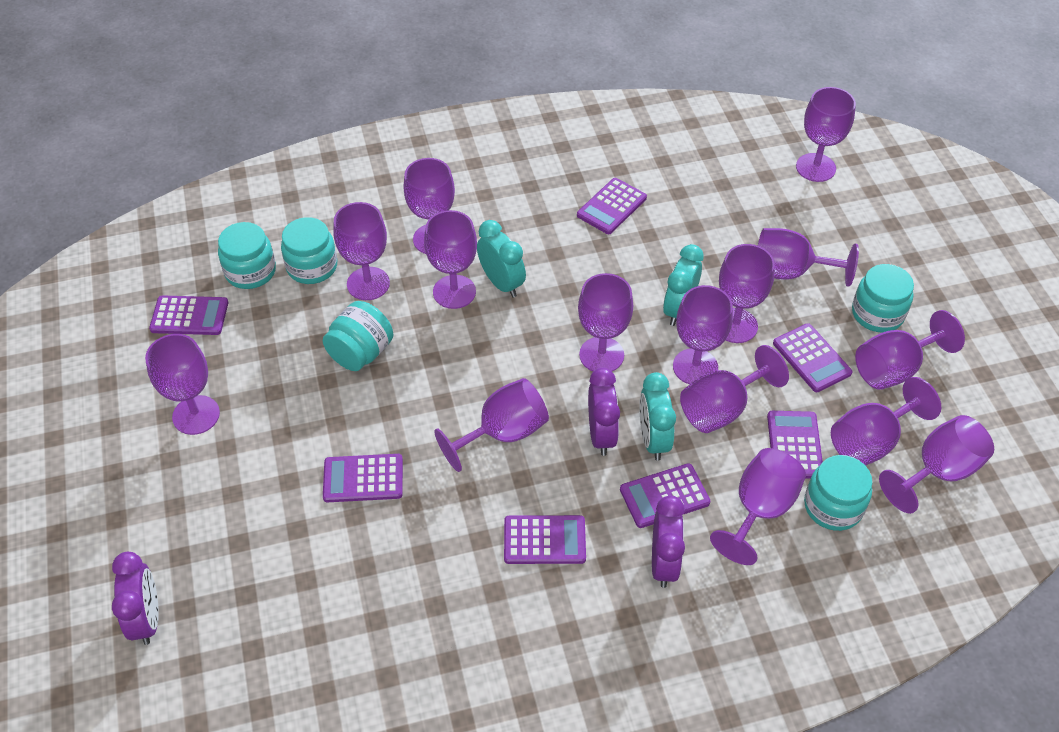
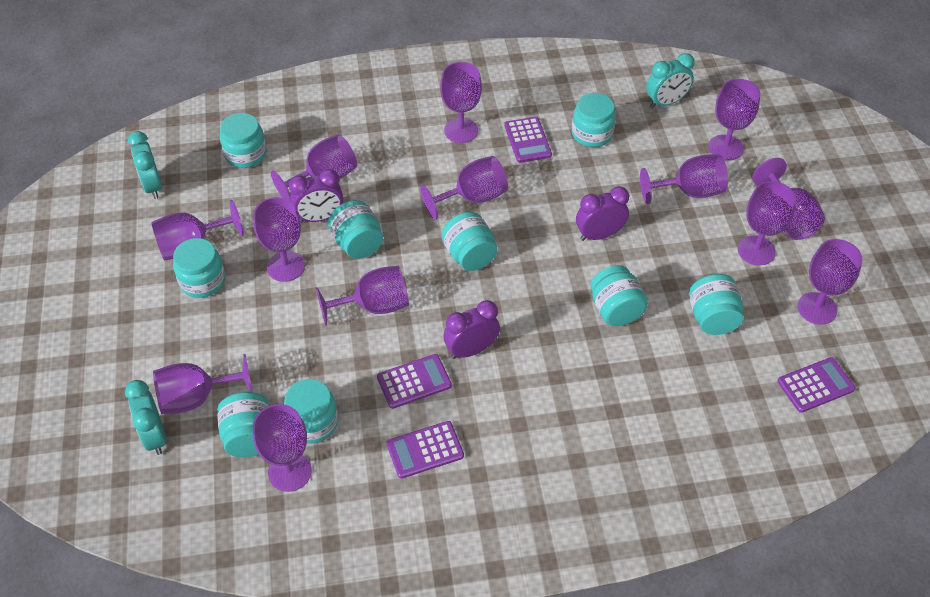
purple calculator: 7 -> 4
purple goblet: 15 -> 13
turquoise jar: 5 -> 9

